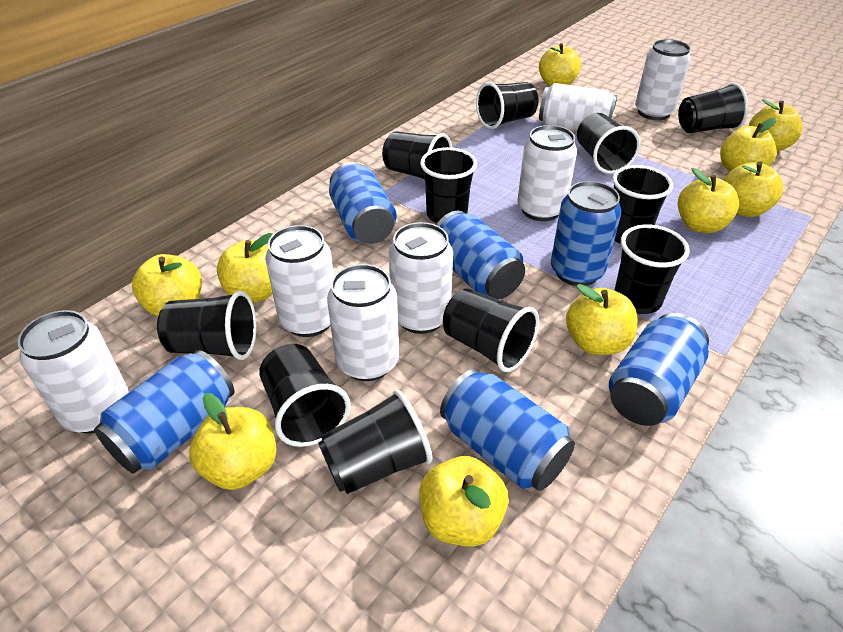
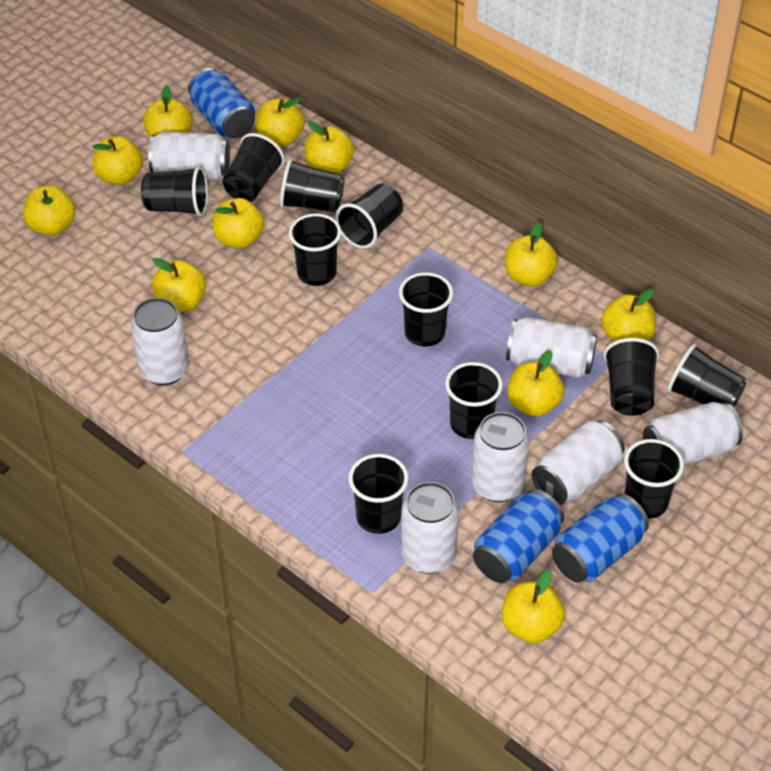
blue can: 6 -> 3
yellow apple: 10 -> 11

